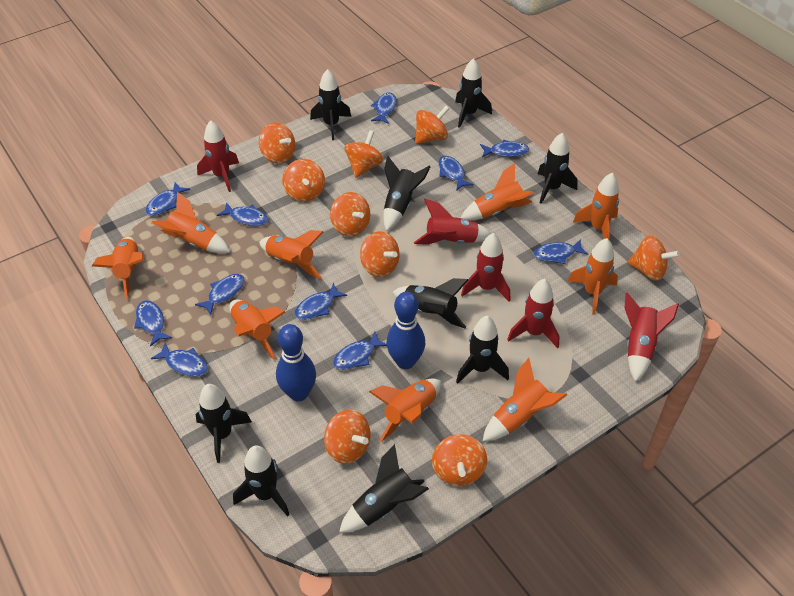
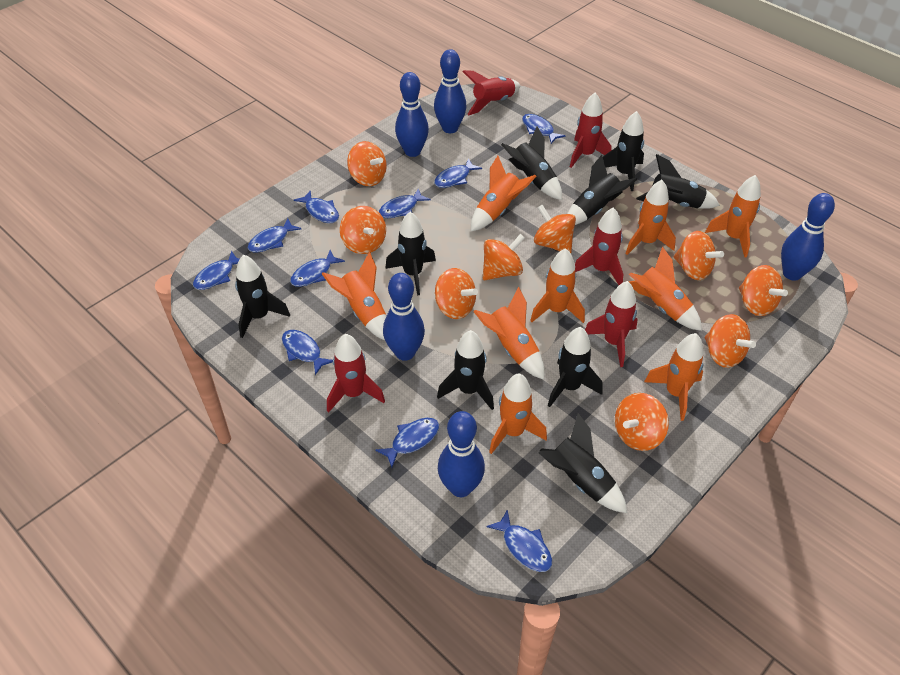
blue bowling pin: 2 -> 5
blue fish: 11 -> 10

